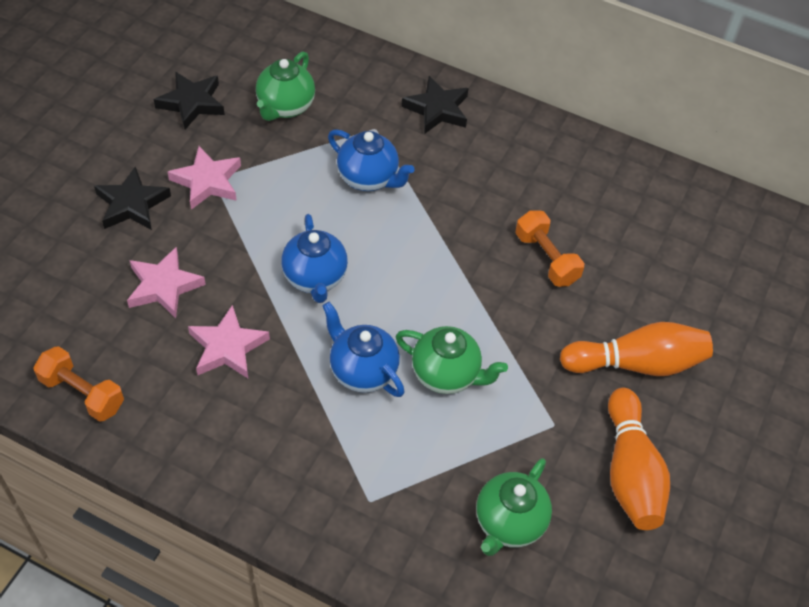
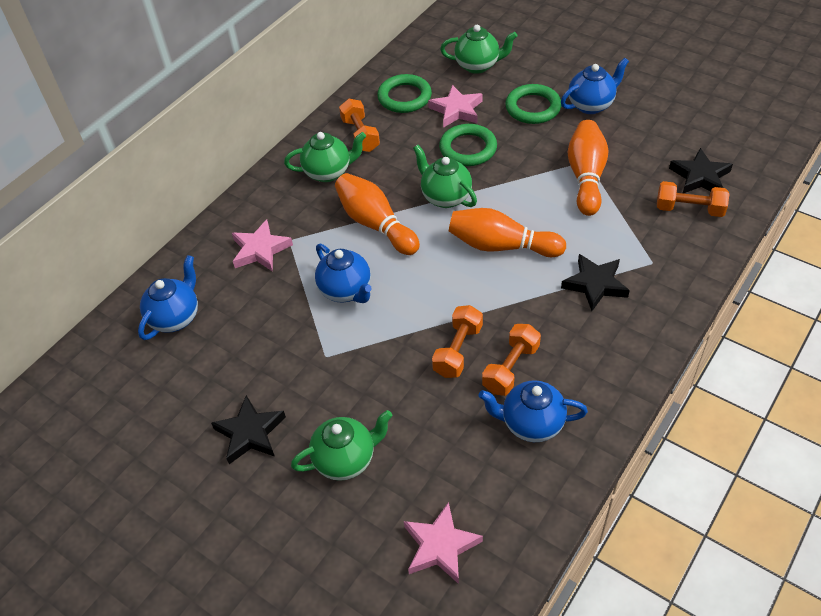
blue teapot: 3 -> 4
green ring: 0 -> 3
green teapot: 3 -> 4
orange bowling pin: 2 -> 3
orange dumbbell: 2 -> 4

